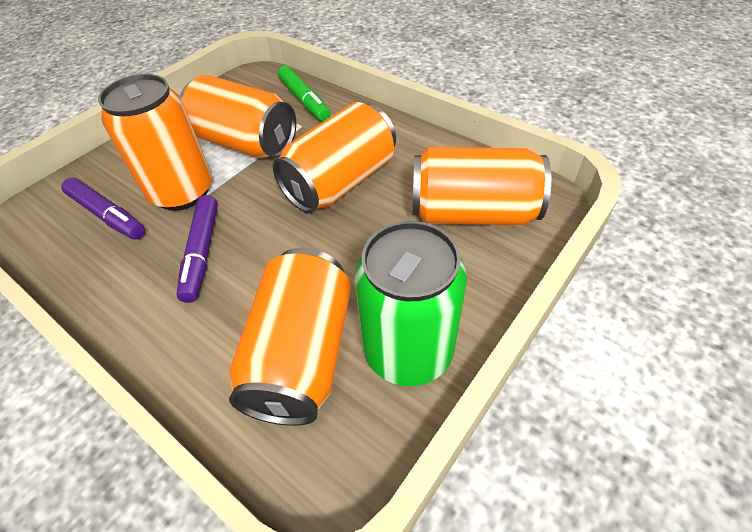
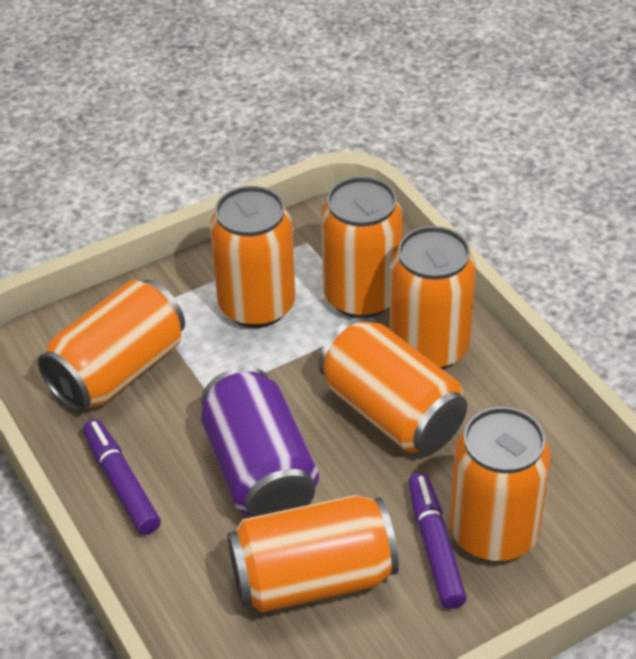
green can: 1 -> 0
green marker: 1 -> 0
orange can: 5 -> 7
purple can: 0 -> 1

